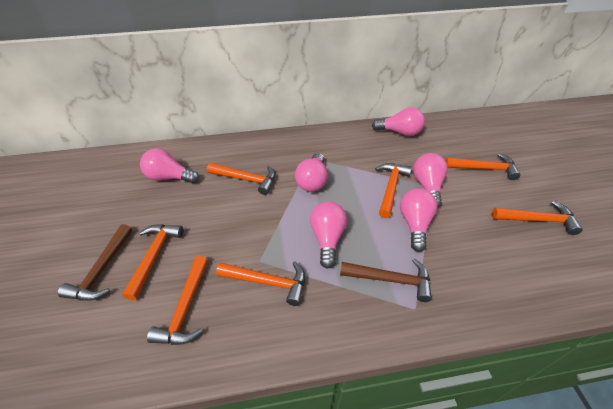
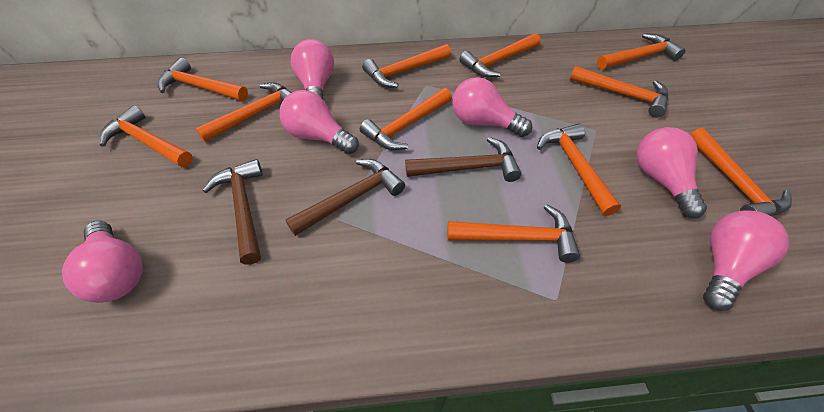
brown hammer: 2 -> 3
orange hammer: 7 -> 11

